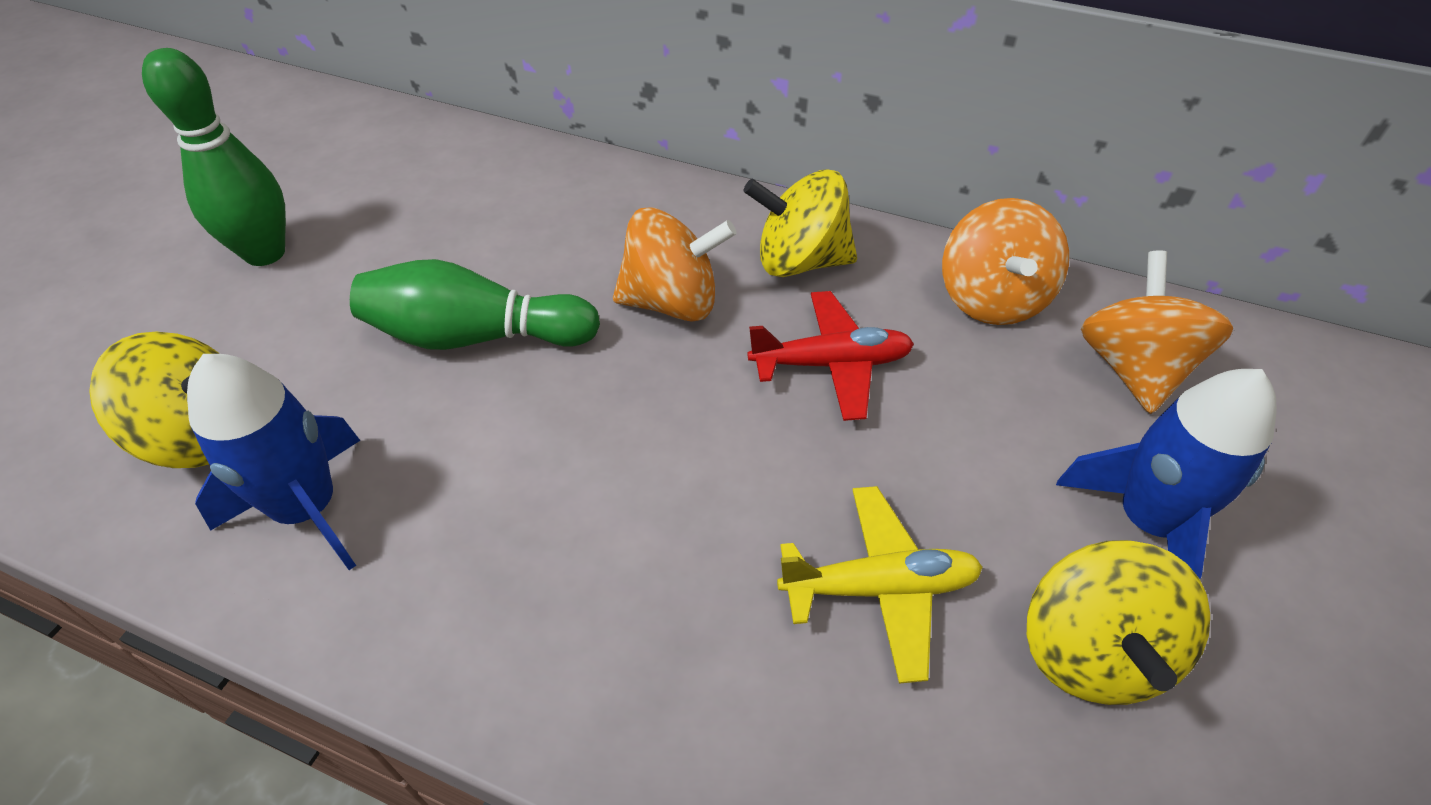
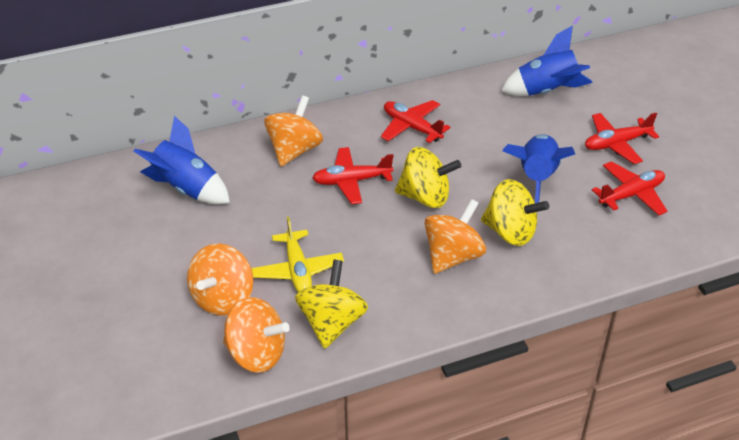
blue rocket: 2 -> 3
green bowling pin: 2 -> 0
orange spinning top: 3 -> 4
red plane: 1 -> 4

